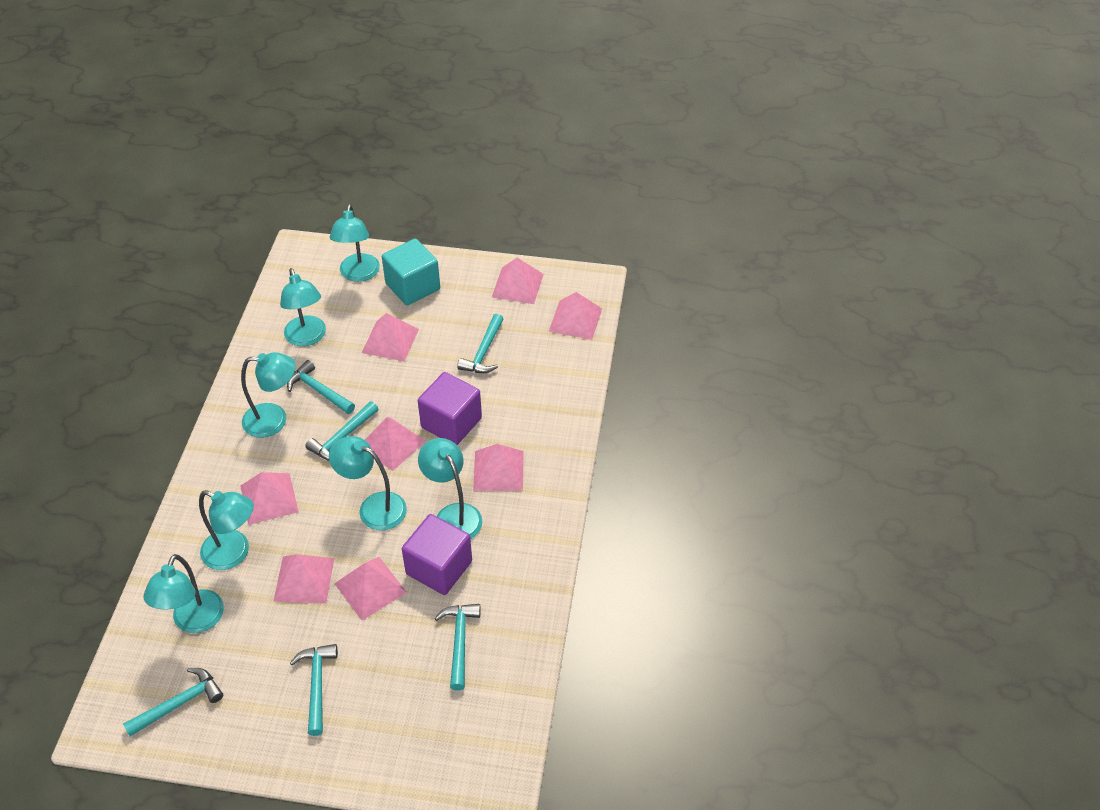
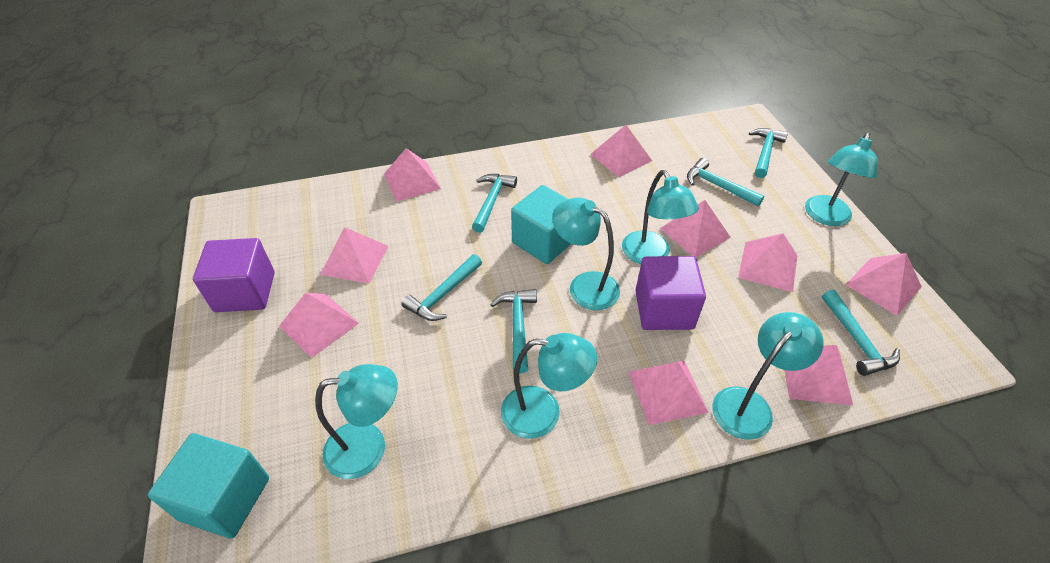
pink pyramid: 8 -> 9
turquoise cube: 1 -> 2
turquoise lamp: 7 -> 6

